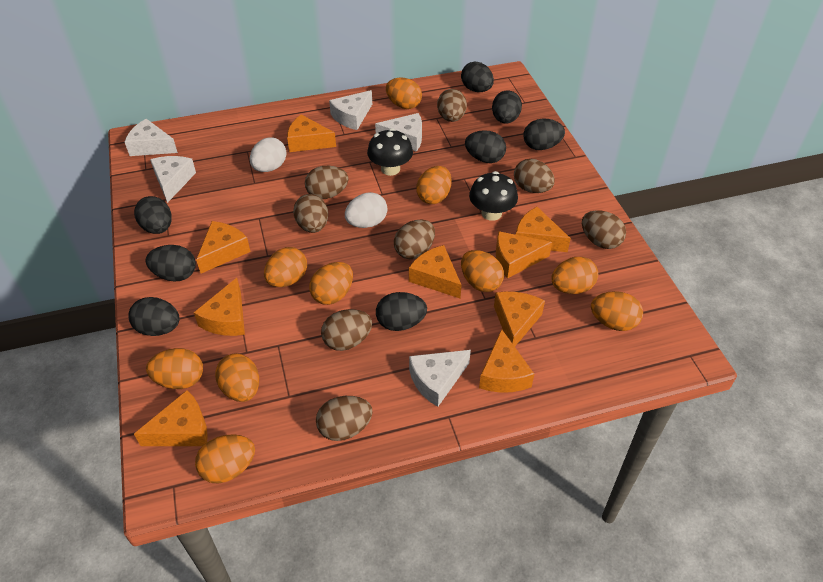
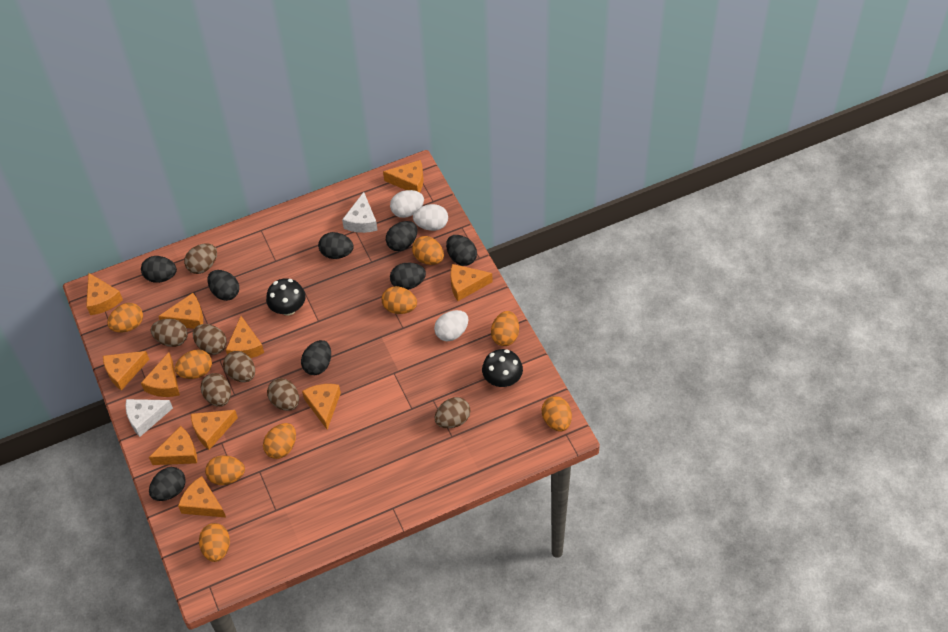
brown egg: 8 -> 7
orange cheese: 9 -> 11
orange egg: 10 -> 9
white cheese: 5 -> 2
white egg: 2 -> 3

